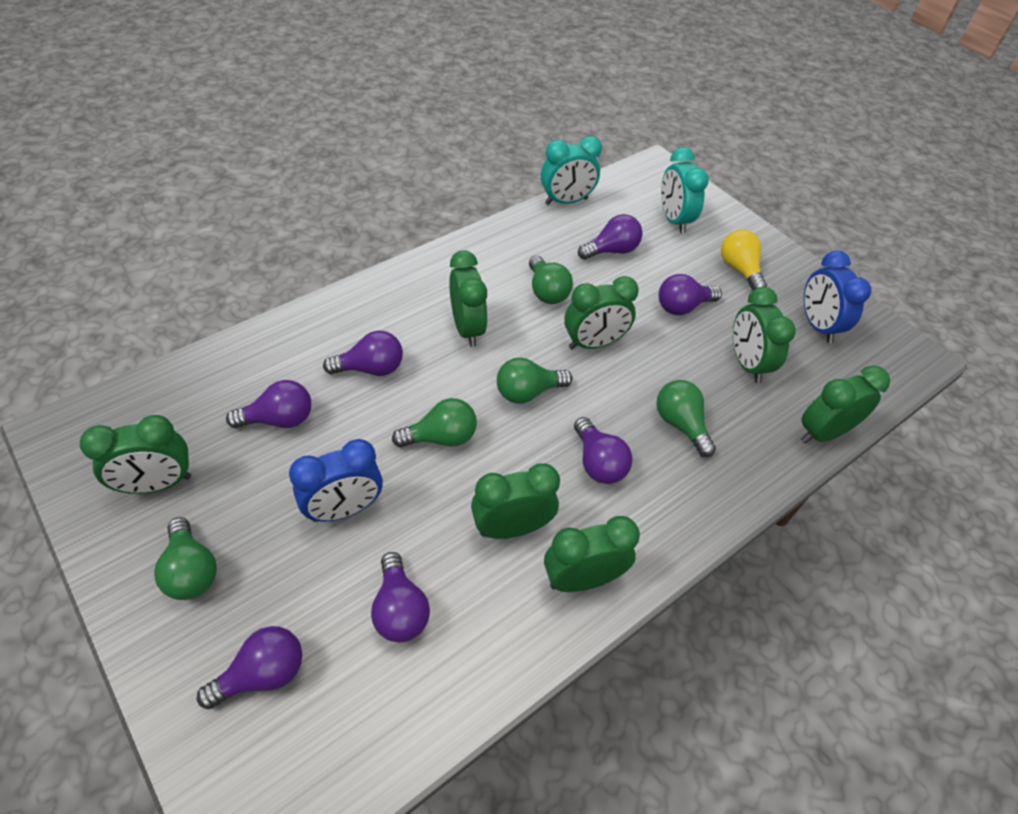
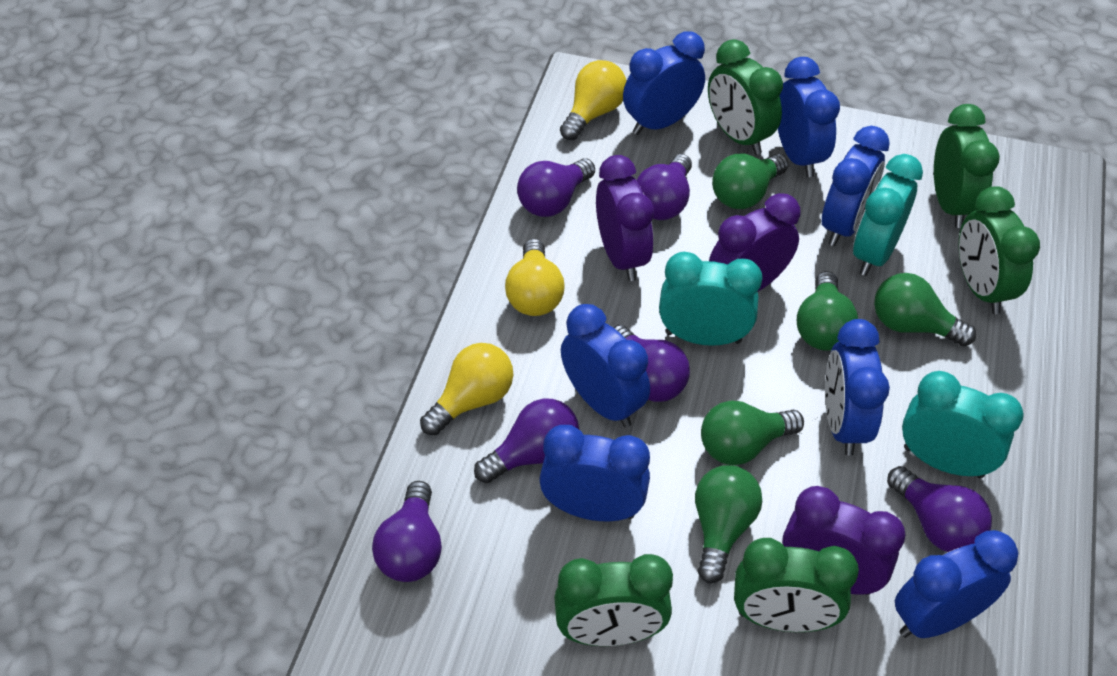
blue clock: 2 -> 7
green clock: 7 -> 5
purple clock: 0 -> 3
purple light bulb: 7 -> 6
turquoise clock: 2 -> 3
yellow light bulb: 1 -> 3

